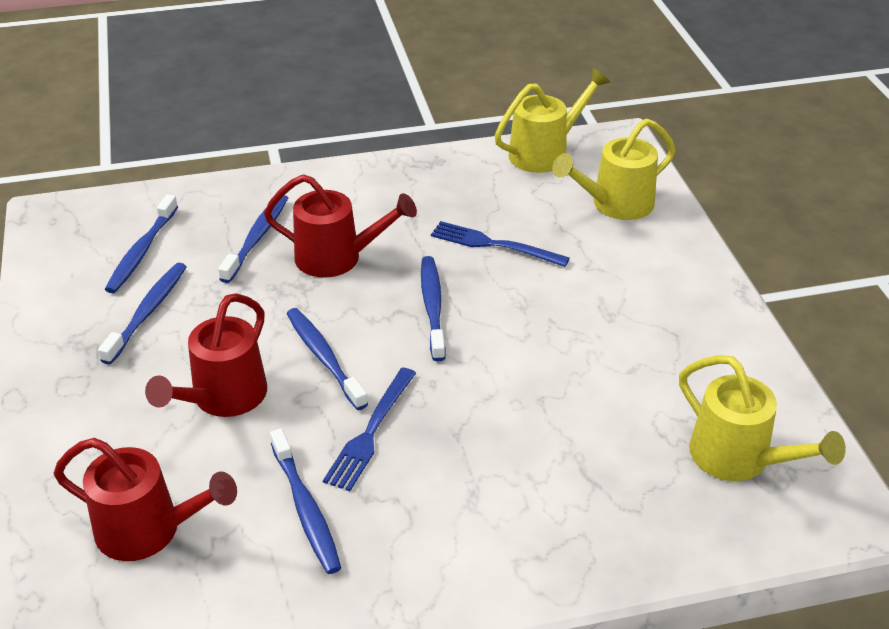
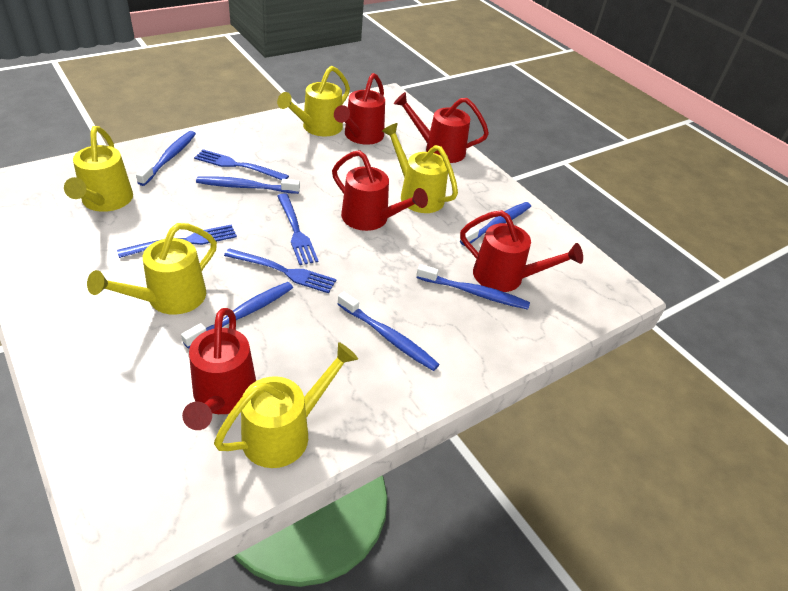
blue fork: 2 -> 4
red watering can: 3 -> 5
yellow watering can: 3 -> 5

